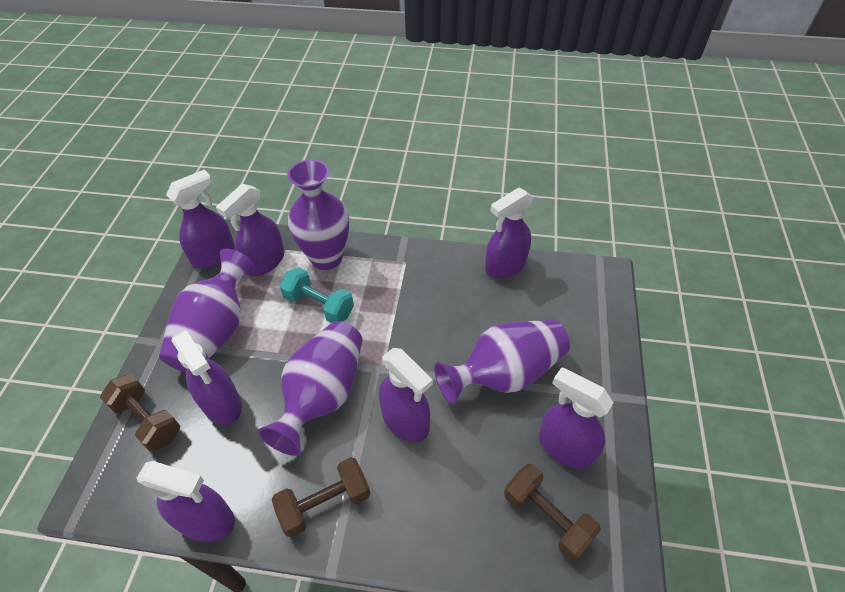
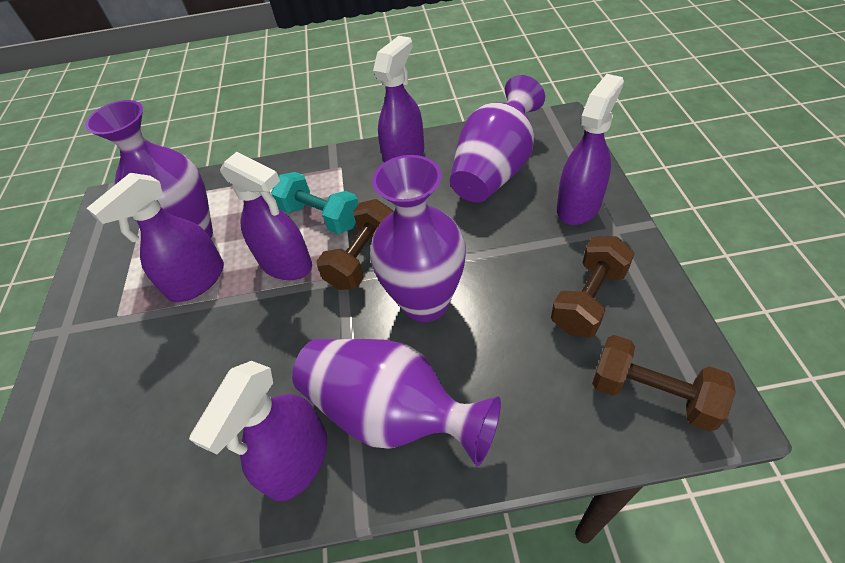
purple spray bottle: 7 -> 5

